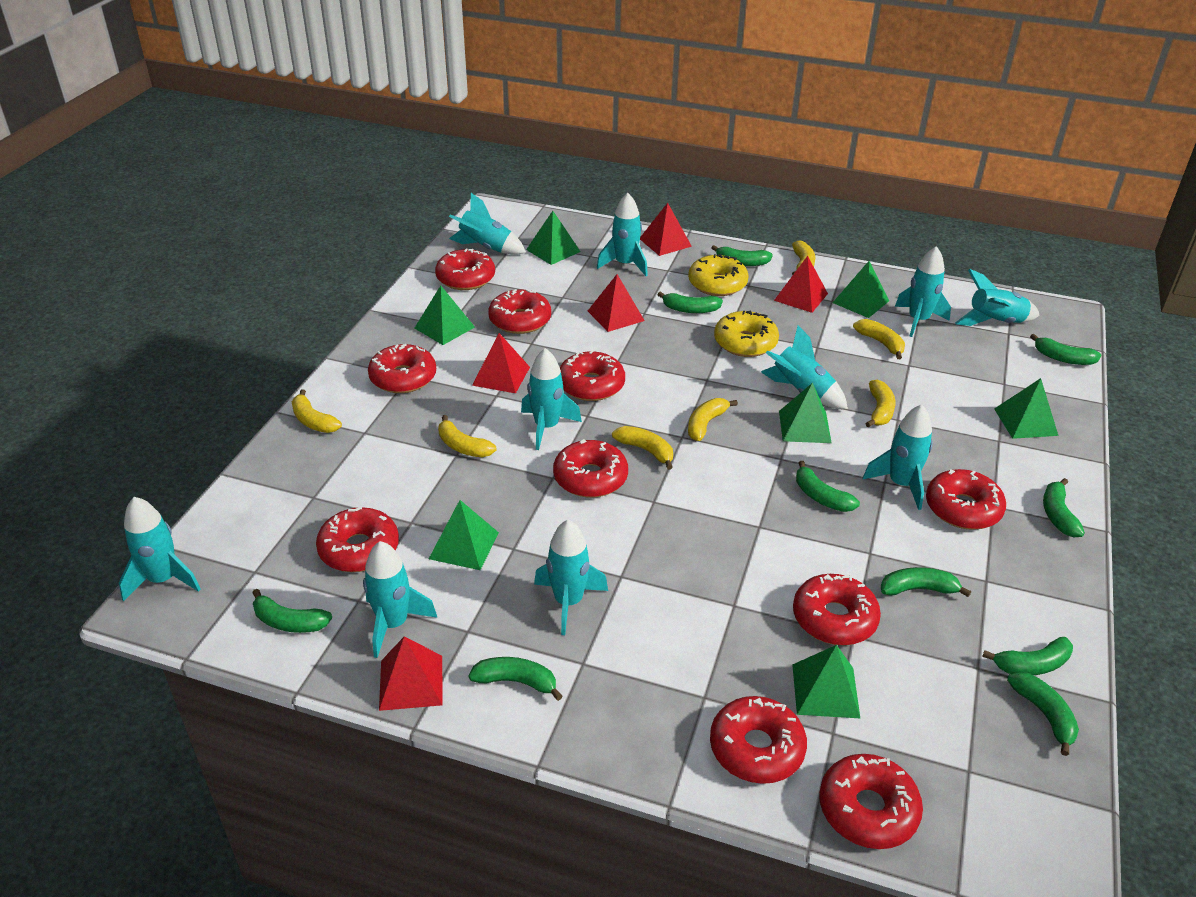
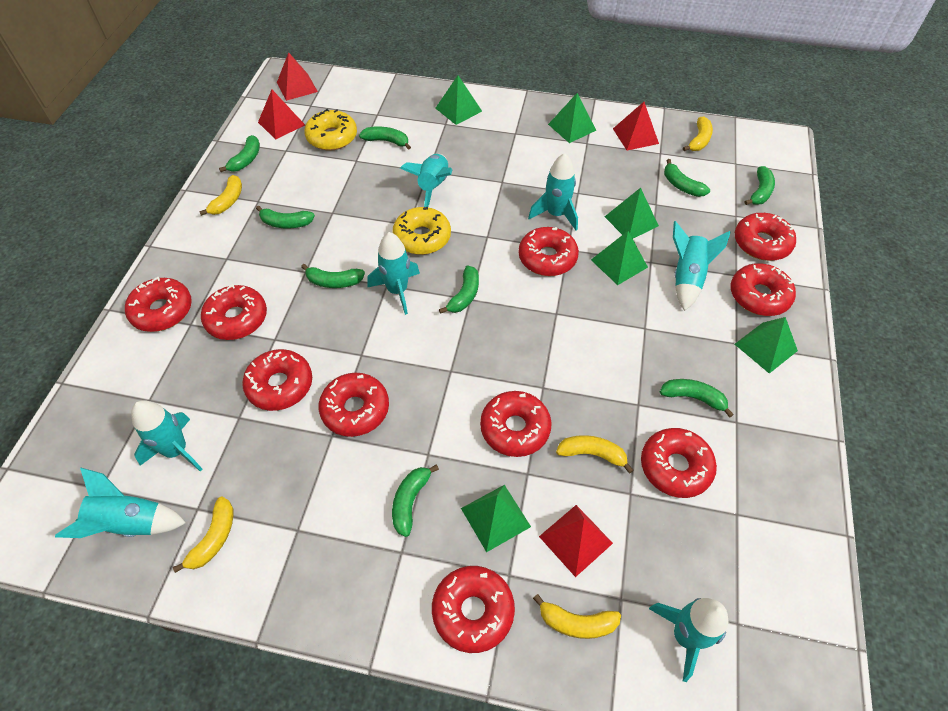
green banana: 10 -> 9
green pyramid: 7 -> 6
red pyramid: 5 -> 4
turquoise rocket: 10 -> 7
yellow banana: 7 -> 5

